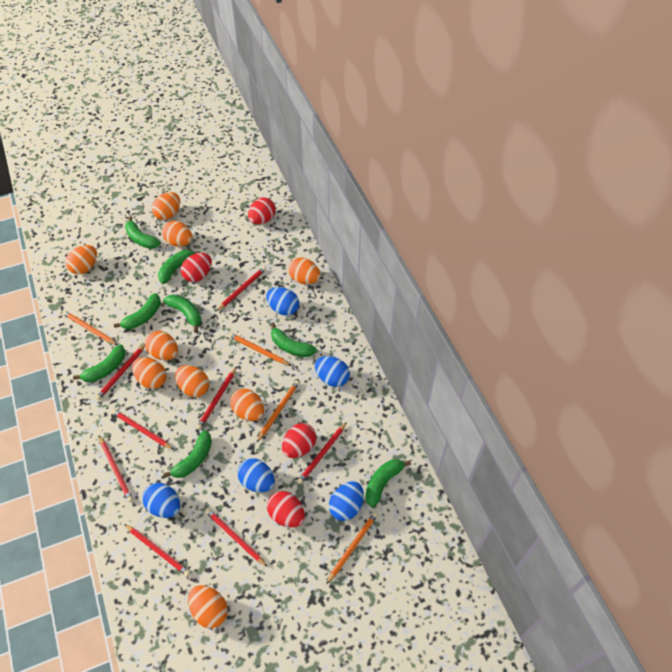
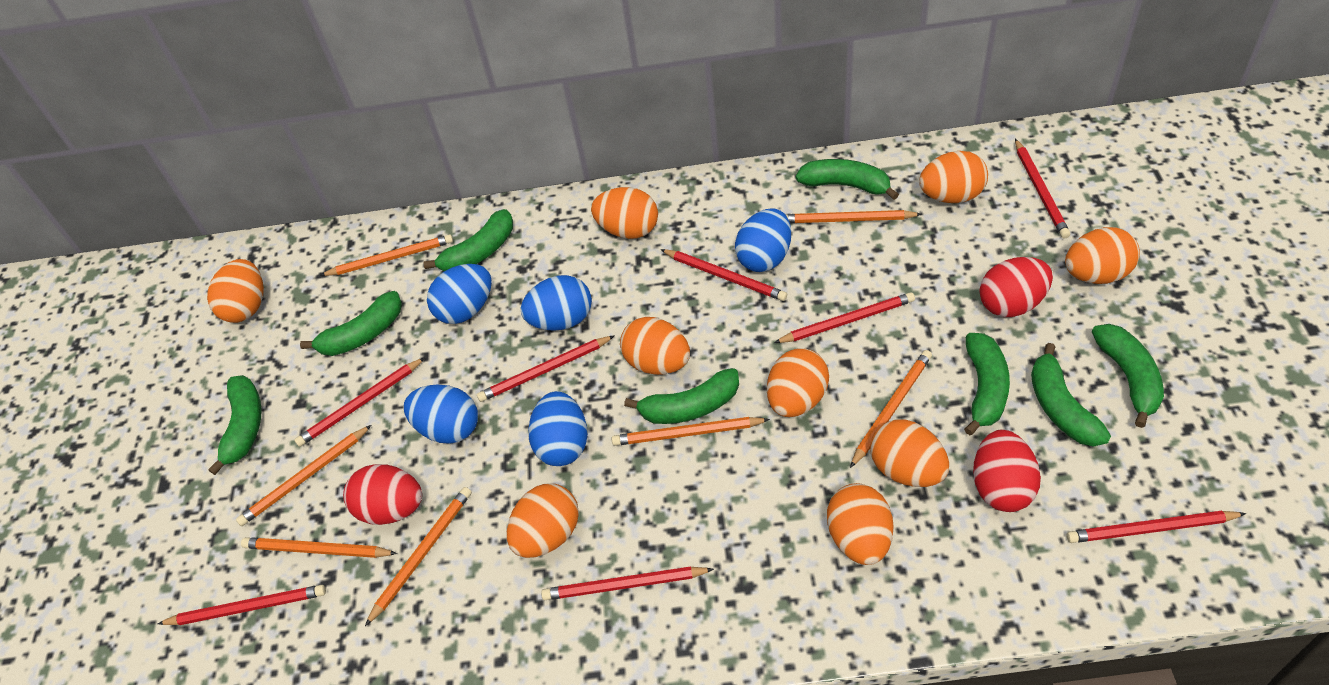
orange pencil: 4 -> 7
red egg: 4 -> 3

